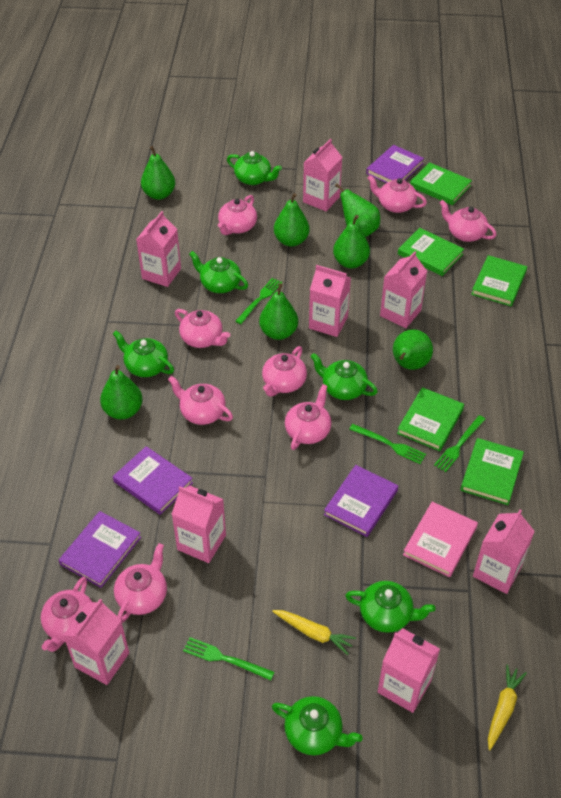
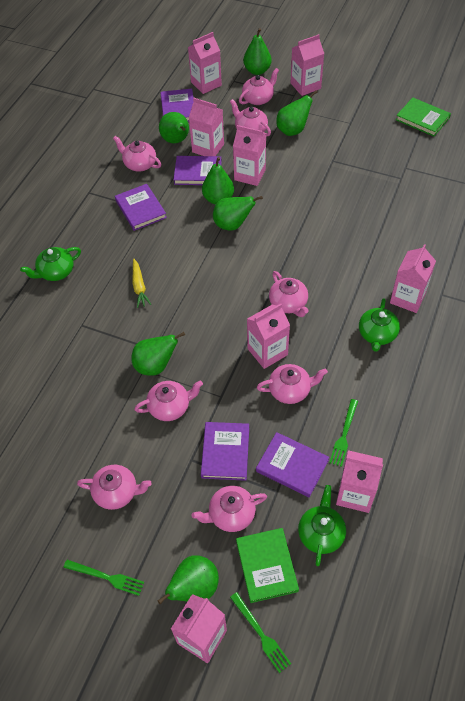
green book: 5 -> 2
green fork: 4 -> 3
green teapot: 6 -> 3
pink book: 1 -> 0
pink teapot: 9 -> 8
purple book: 4 -> 5
yellow carrot: 2 -> 1

